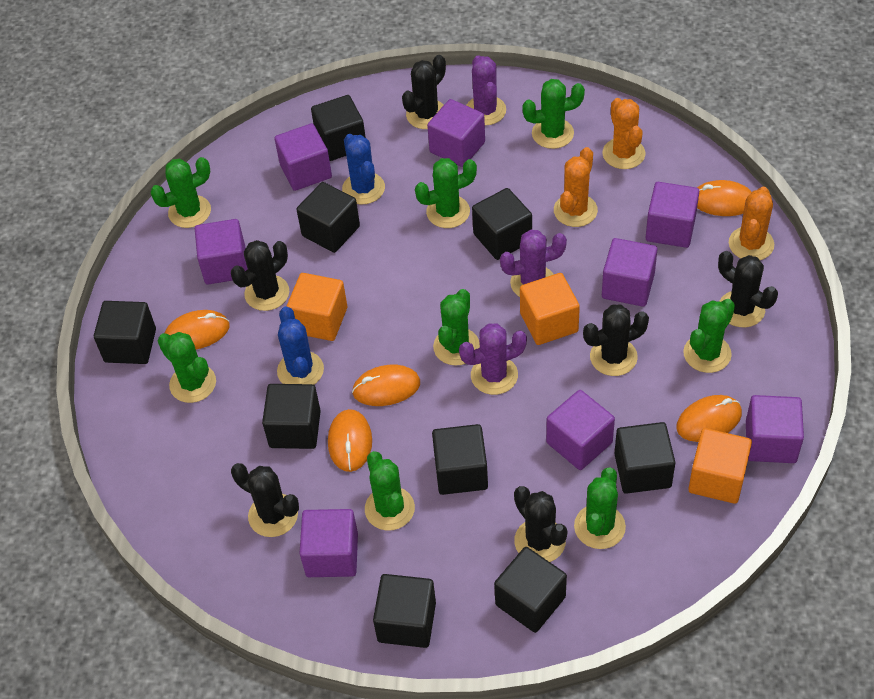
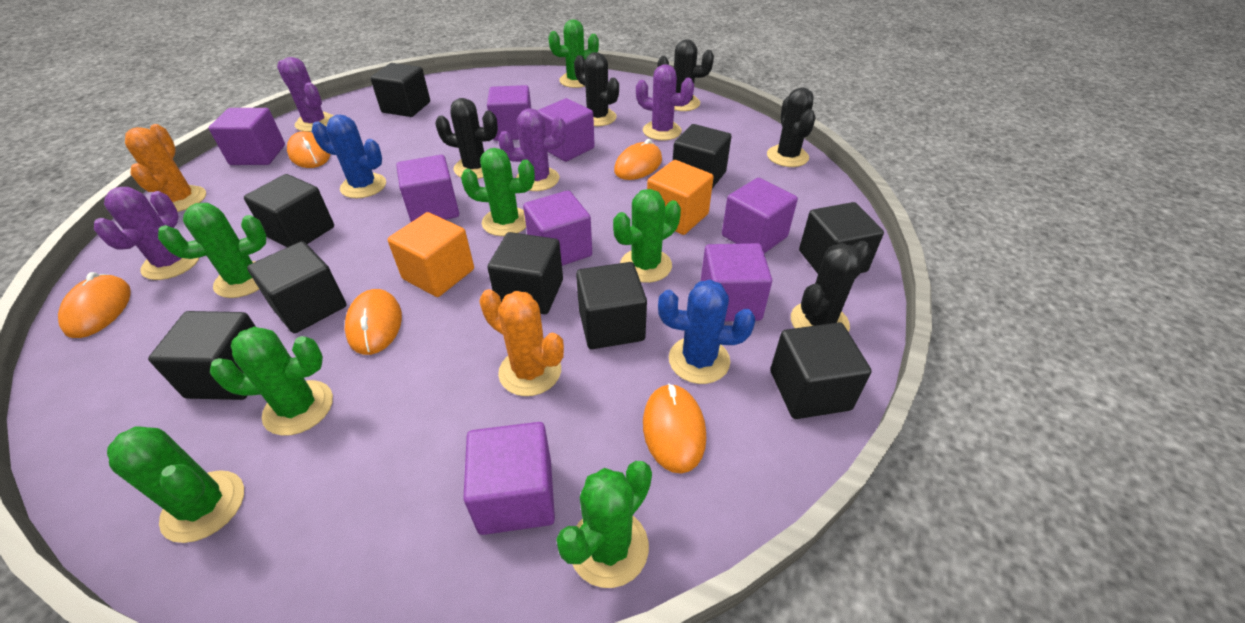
black cactus: 6 -> 5
green cactus: 8 -> 7
orange cactus: 3 -> 2
orange cube: 3 -> 2
purple cactus: 3 -> 4

